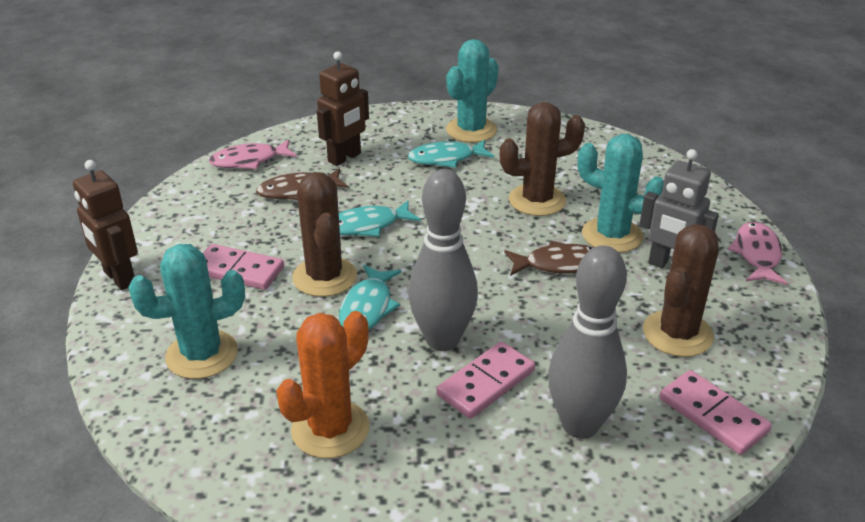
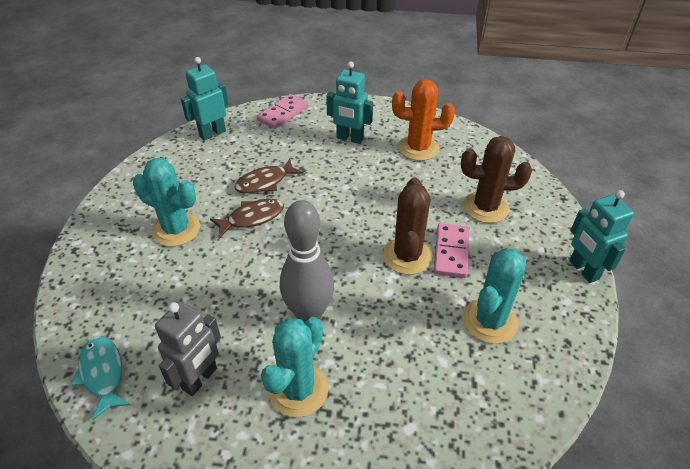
brown cactus: 3 -> 2
brown robot: 2 -> 0
grey bowling pin: 2 -> 1
pink domino: 3 -> 2
pink fish: 2 -> 0
turquoise fish: 3 -> 1
turquoise robot: 0 -> 3

